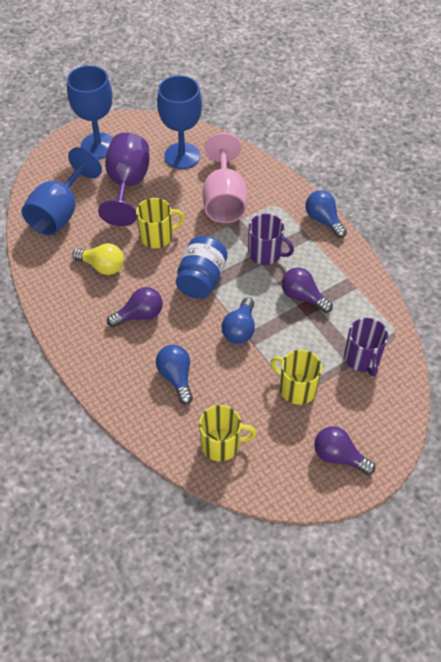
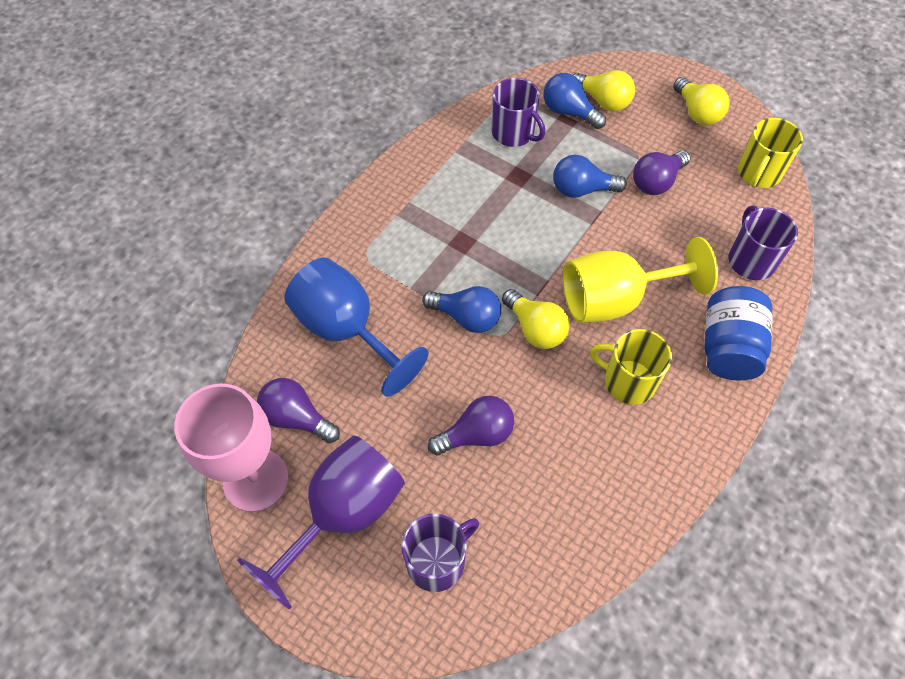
blue goblet: 3 -> 1
purple mug: 2 -> 3
yellow goblet: 0 -> 1
yellow light bulb: 1 -> 3
yellow mug: 3 -> 2

